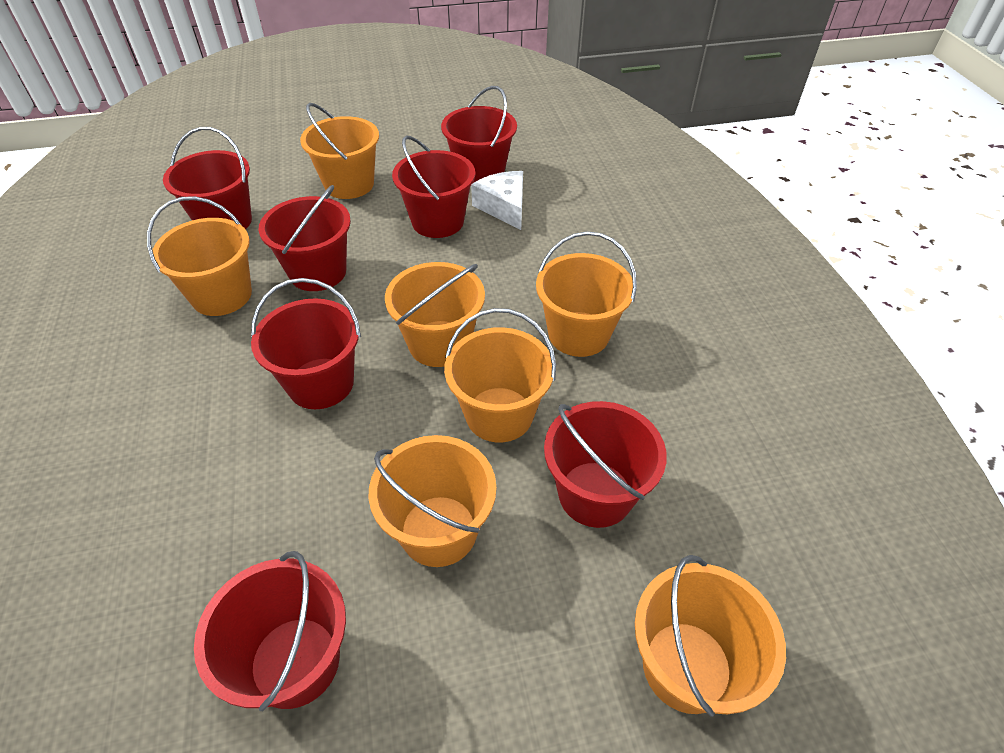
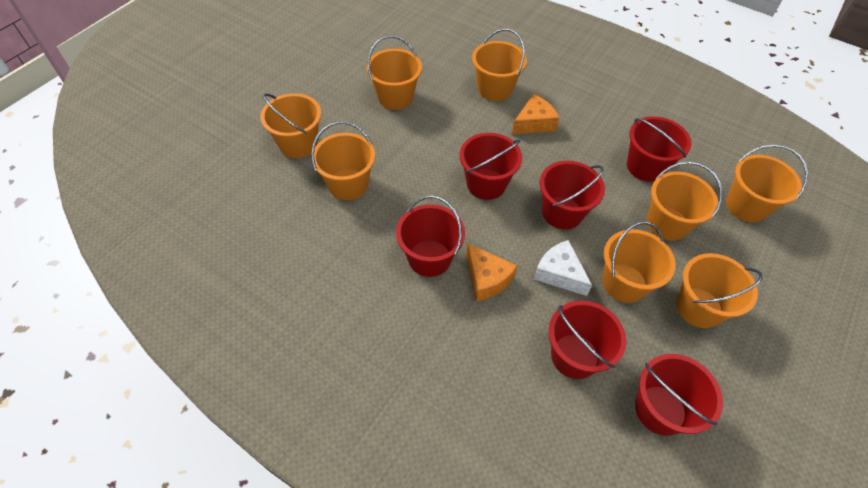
orange bucket: 7 -> 8
orange cheese: 0 -> 2
red bucket: 7 -> 6

